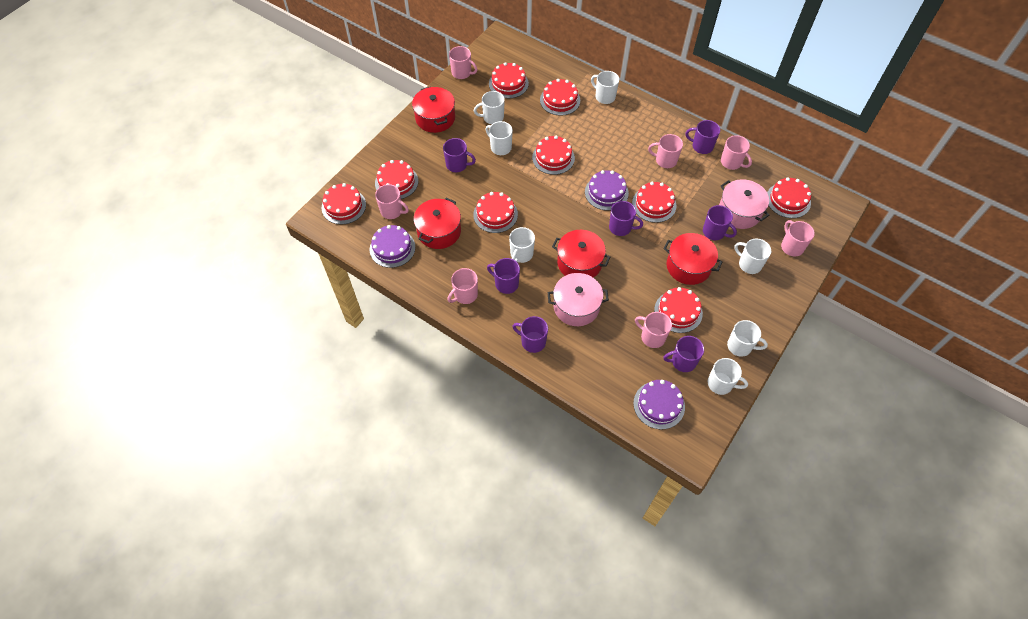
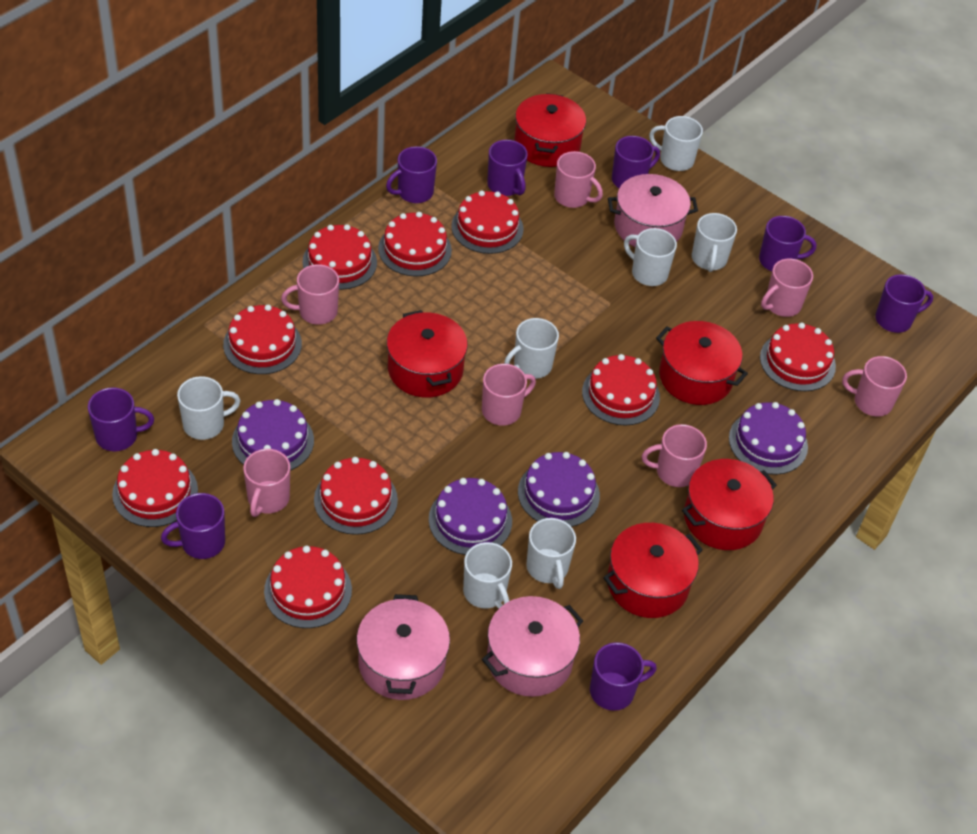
pink pot: 2 -> 3
purple cake: 3 -> 4
purple mug: 7 -> 8
red pot: 4 -> 5

